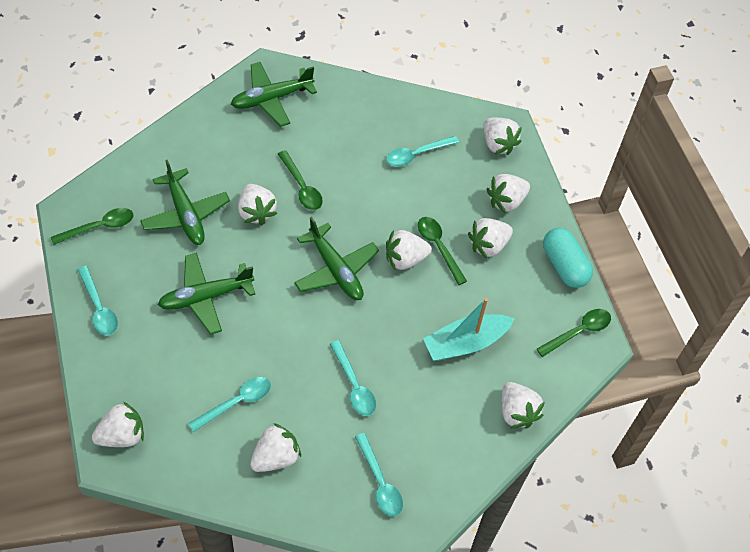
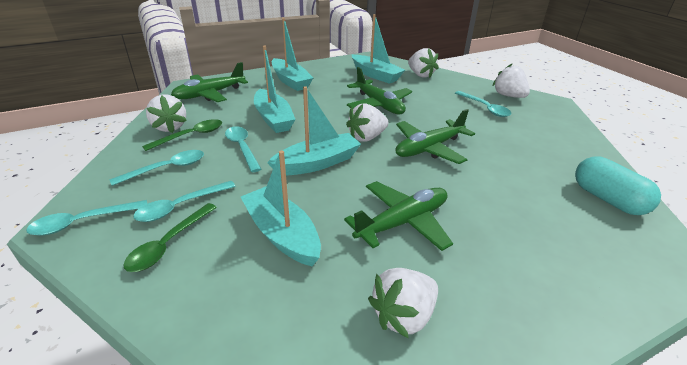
green spoon: 4 -> 2
turquoise boat: 1 -> 5
white strawberry: 8 -> 5

